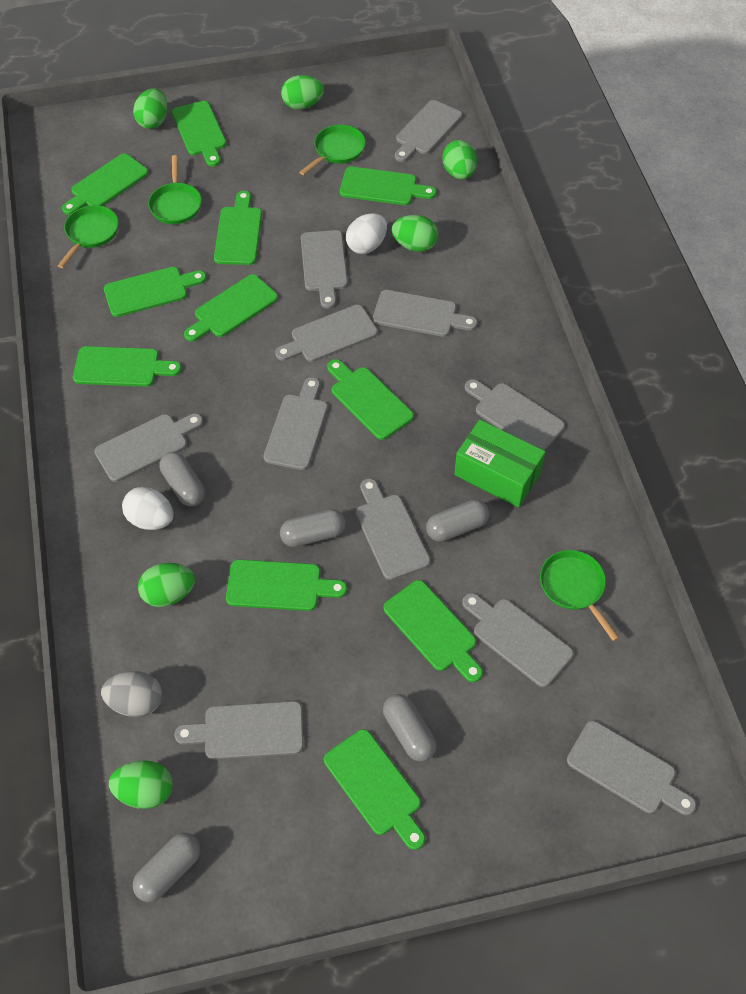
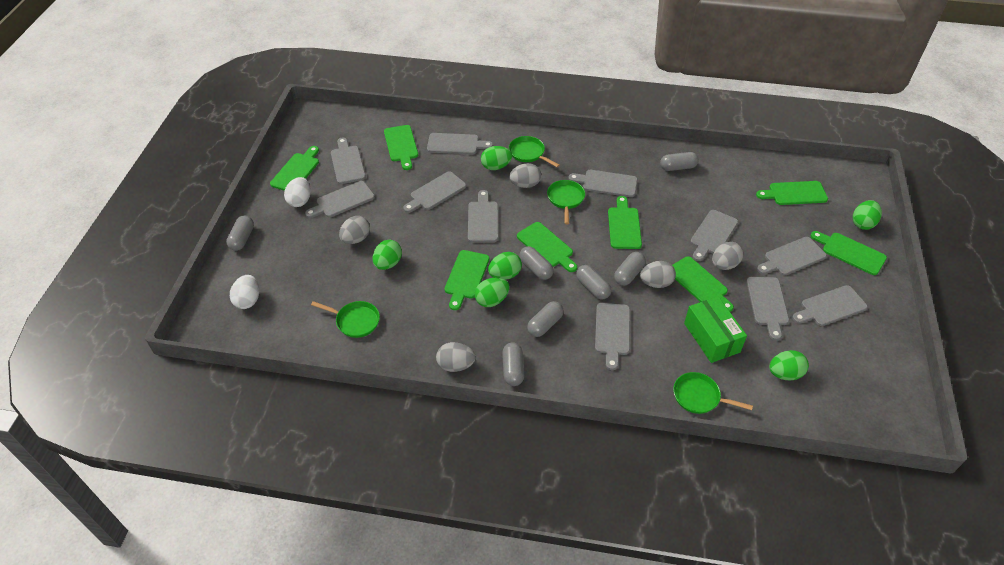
green cutting board: 11 -> 8
grey capsule: 5 -> 7
grey egg: 1 -> 5

